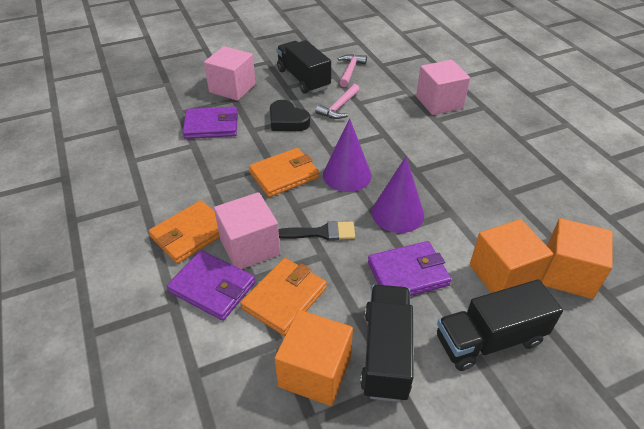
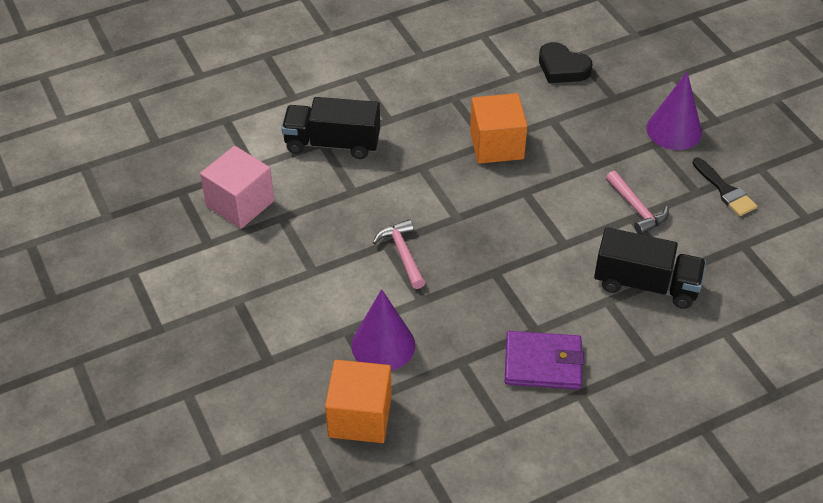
black truck: 3 -> 2
orange cube: 3 -> 2
orange wallet: 3 -> 0
pink cube: 3 -> 1
purple wallet: 3 -> 1

